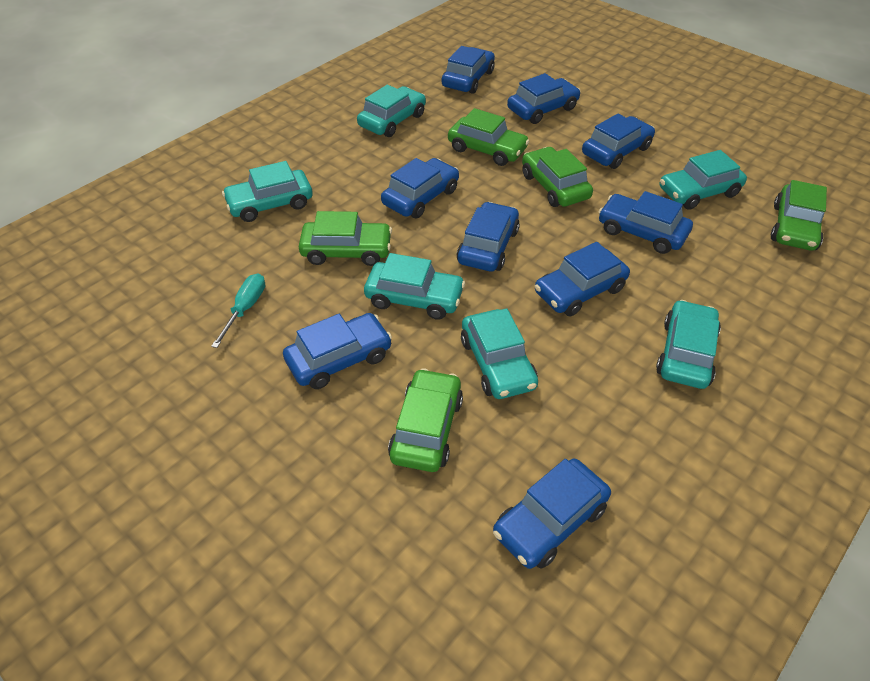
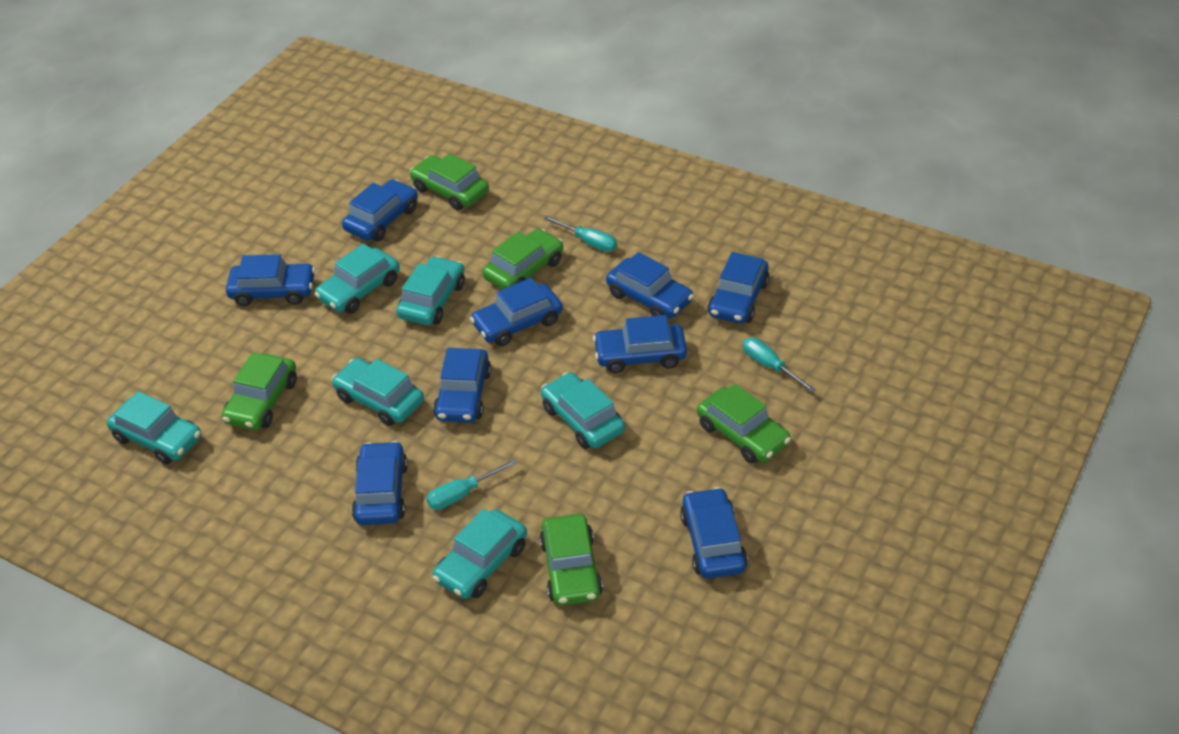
turquoise screwdriver: 1 -> 3

